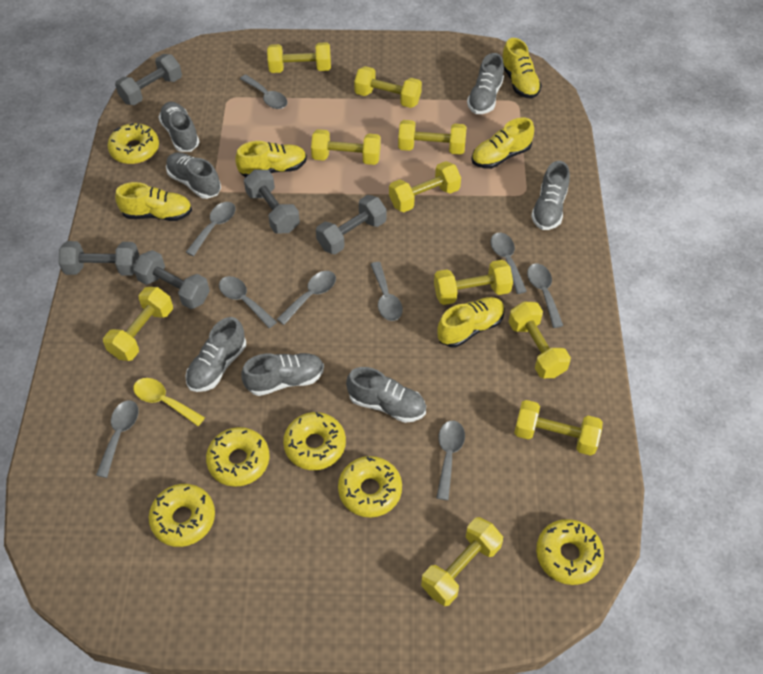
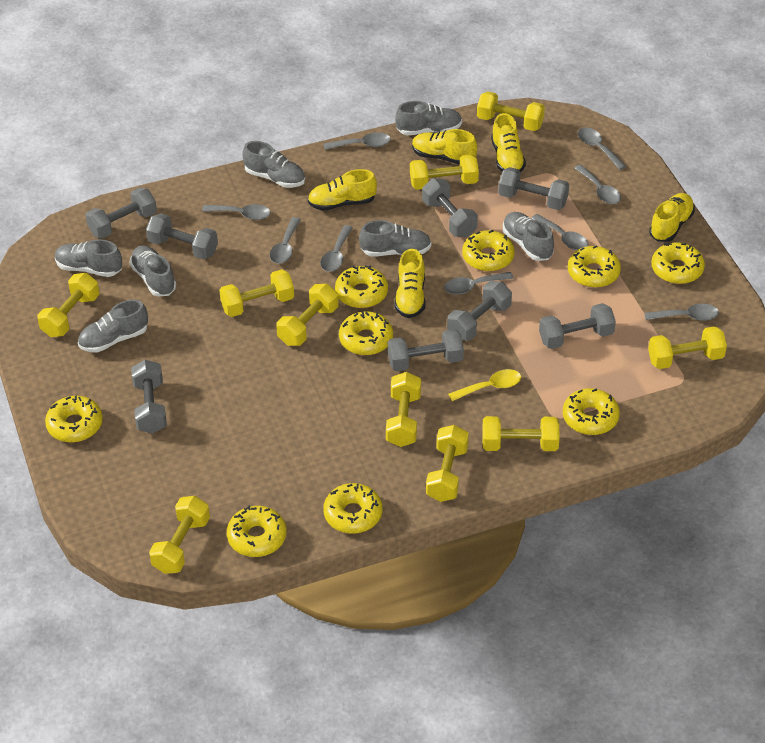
grey dumbbell: 5 -> 8
yellow donut: 6 -> 9

